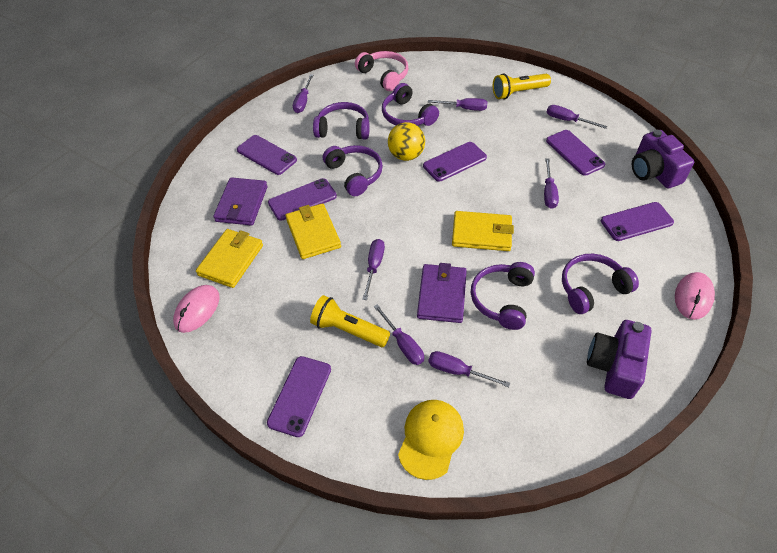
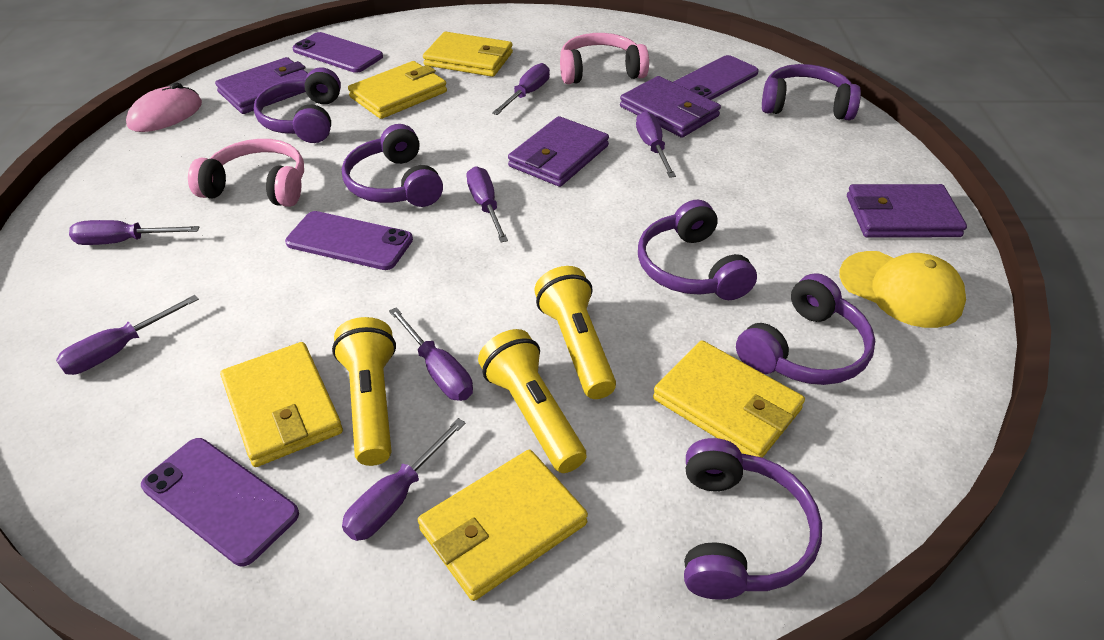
pink headphones: 1 -> 2
pink mouse: 2 -> 1
purple camera: 2 -> 0
purple headphones: 5 -> 6
purple phone: 6 -> 4
purple wallet: 2 -> 4
yellow ball: 1 -> 0
yellow flashlight: 2 -> 3
yellow wallet: 3 -> 5

